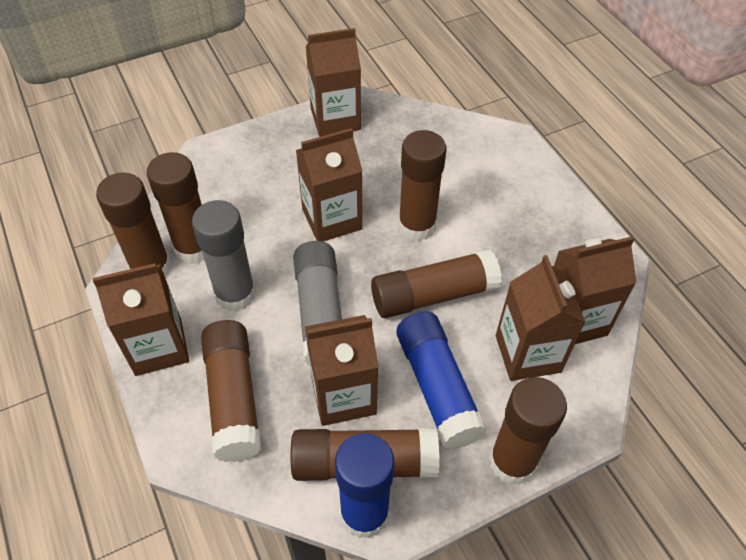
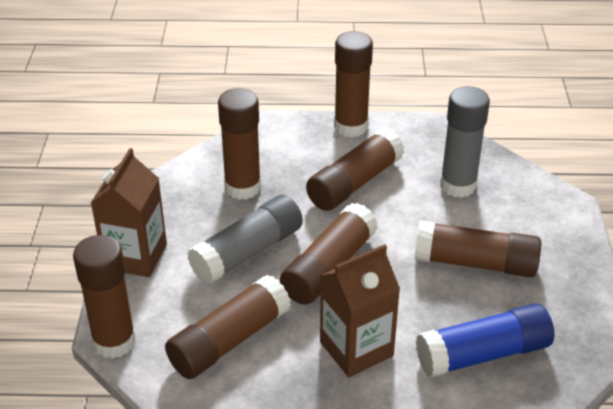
blue glue stick: 2 -> 1
brown carton: 6 -> 2

